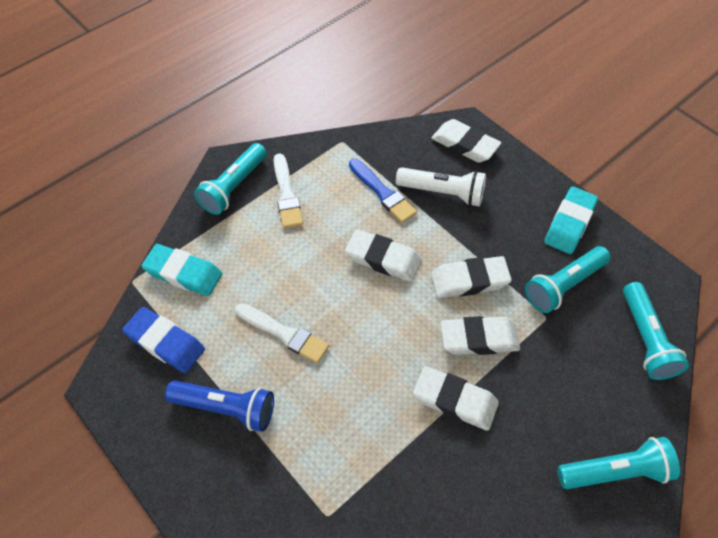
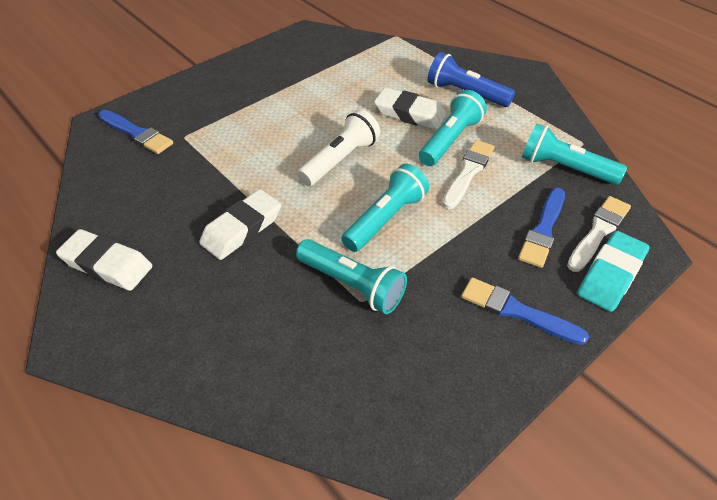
blue brush: 1 -> 3
blue eraser: 1 -> 0
turquoise eraser: 2 -> 1
white eraser: 5 -> 3

